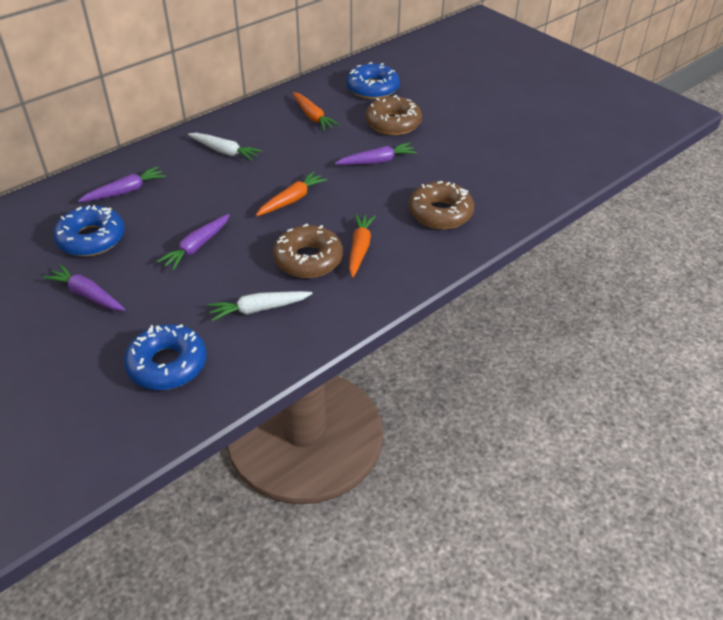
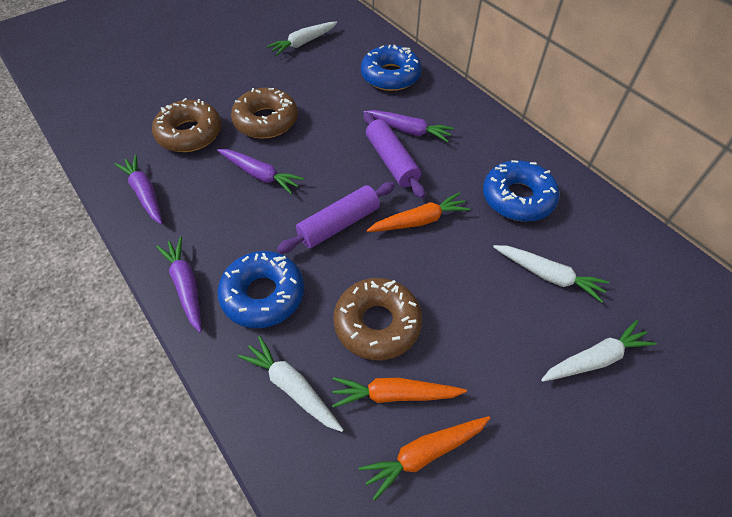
purple rolling pin: 0 -> 2
white carrot: 2 -> 4

